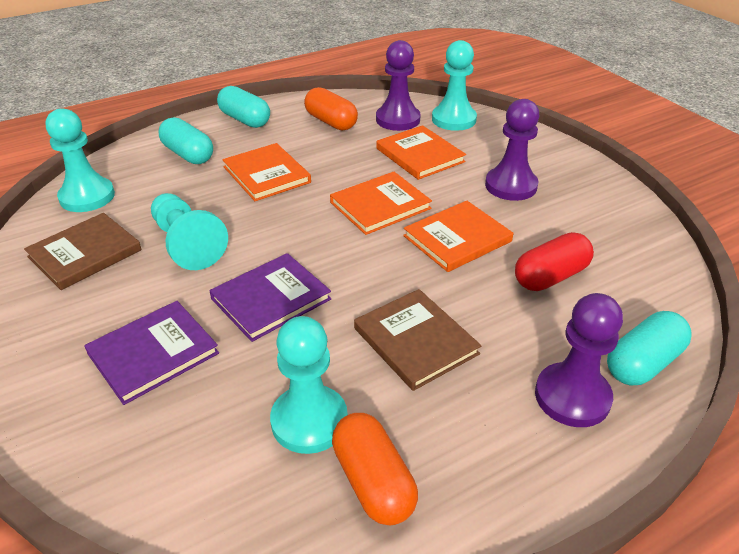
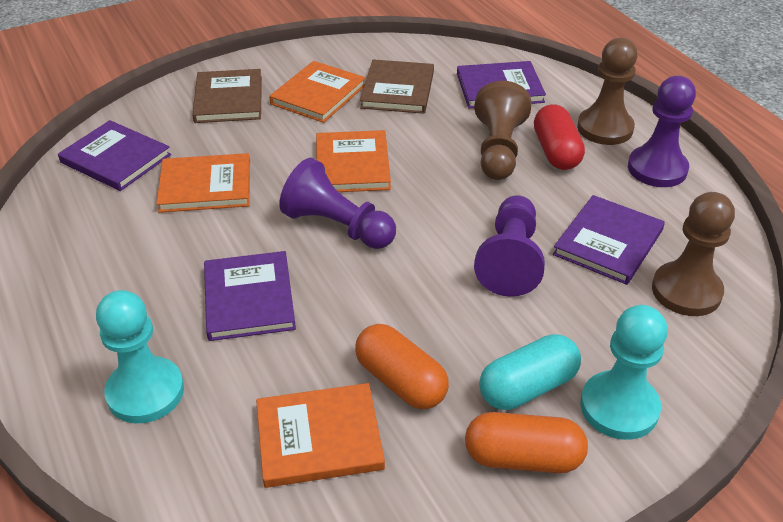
brown pawn: 0 -> 3
purple book: 2 -> 4
turquoise capsule: 3 -> 1
turquoise pawn: 4 -> 2

